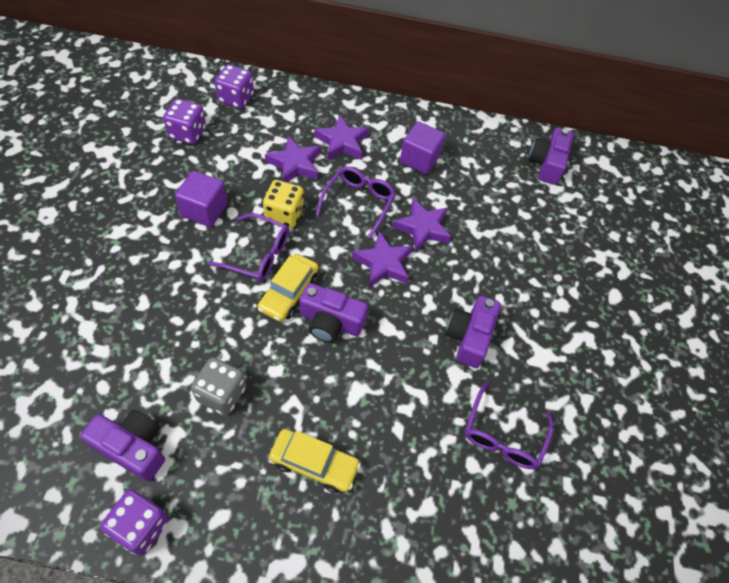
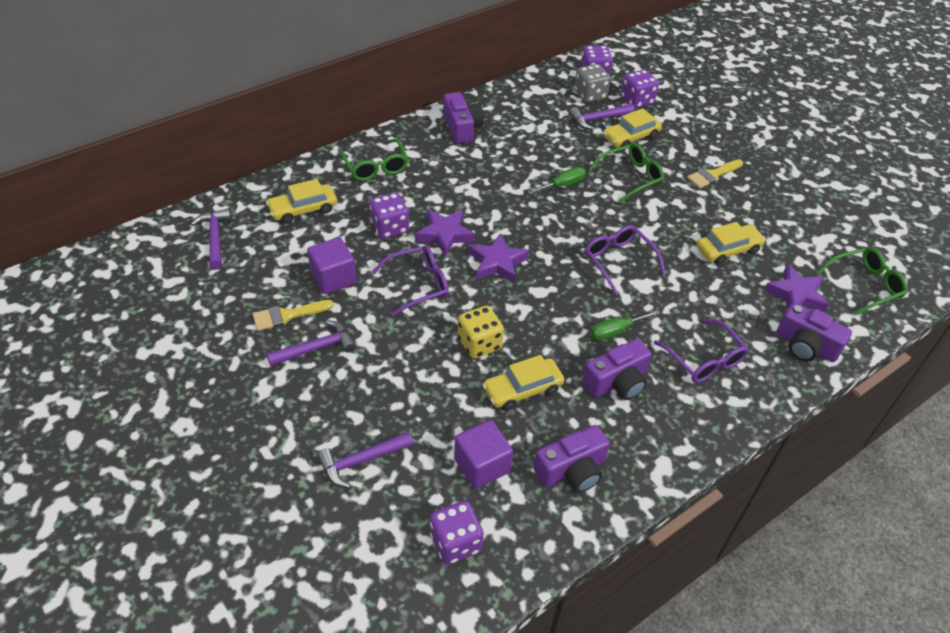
green glasses: 0 -> 3
green screwdriver: 0 -> 2
purple dice: 3 -> 4
purple hammer: 0 -> 4
purple star: 4 -> 3
yellow brush: 0 -> 2
yellow car: 2 -> 4

